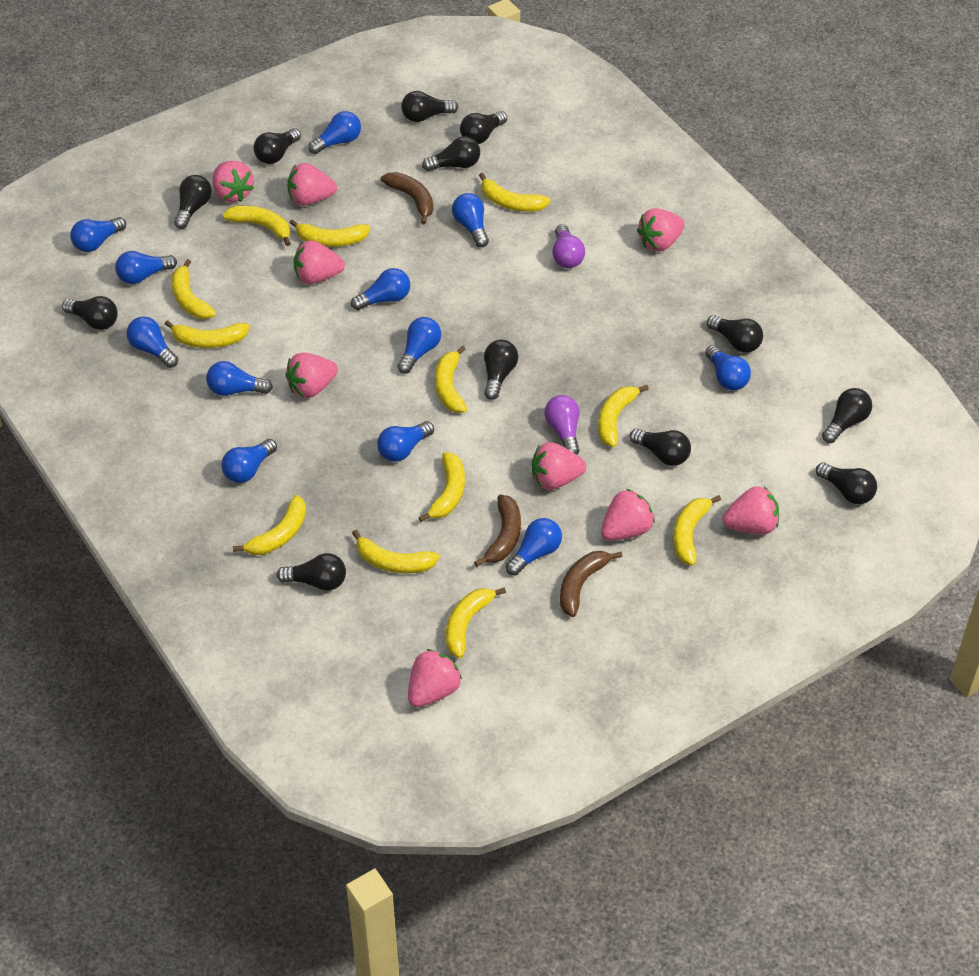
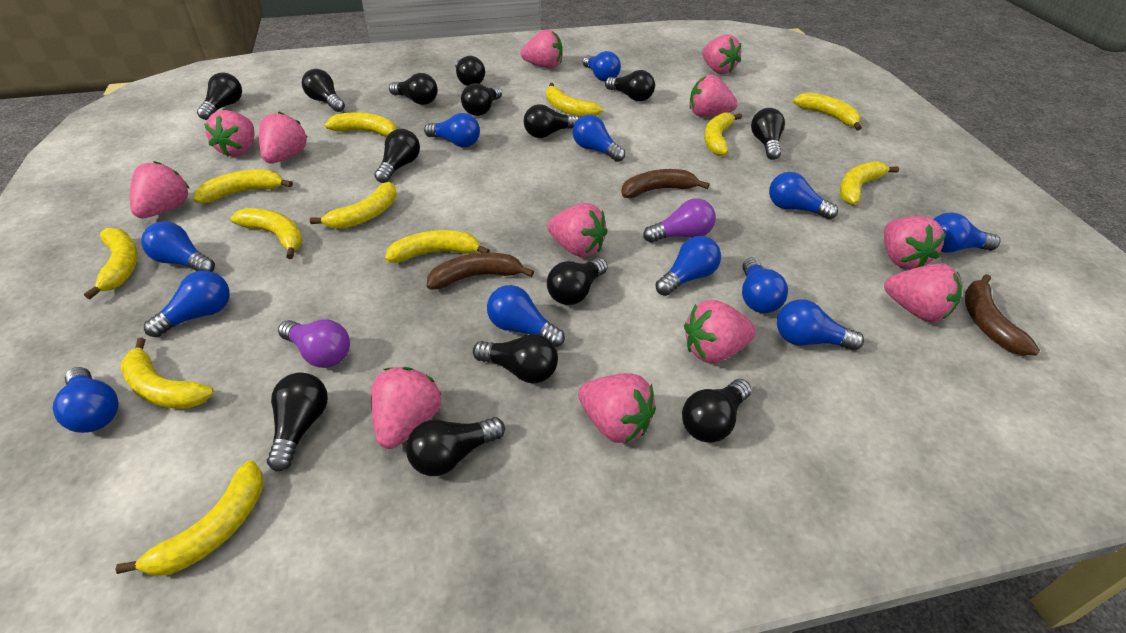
black light bulb: 12 -> 14
pink strawberry: 9 -> 12

